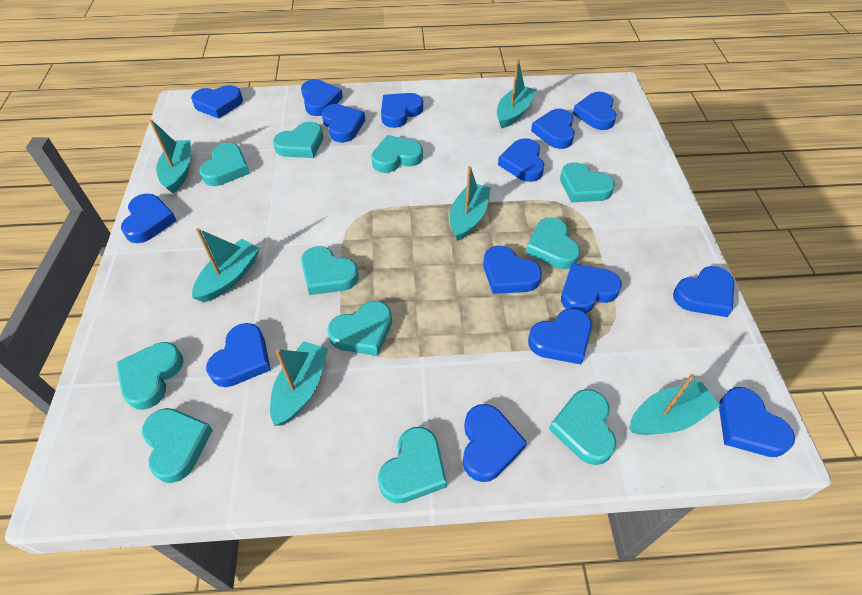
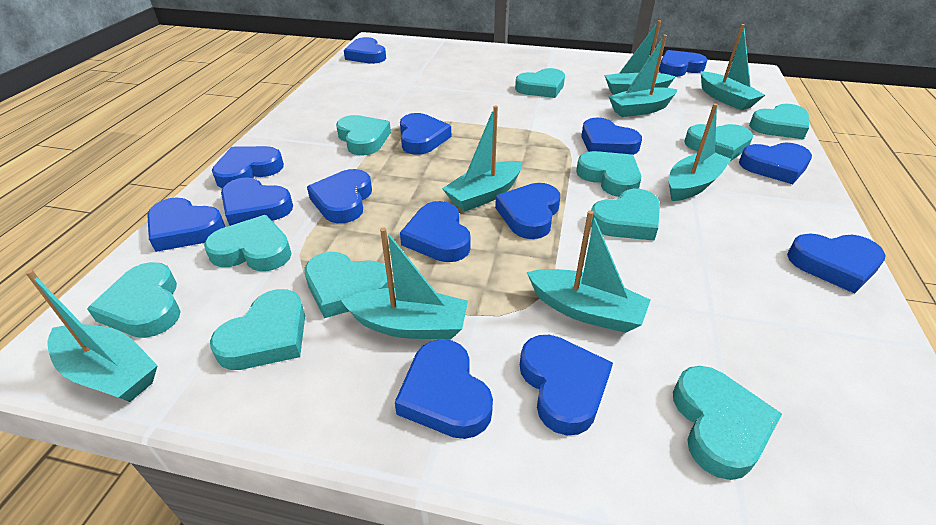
blue heart: 15 -> 14
turquoise boat: 6 -> 8

